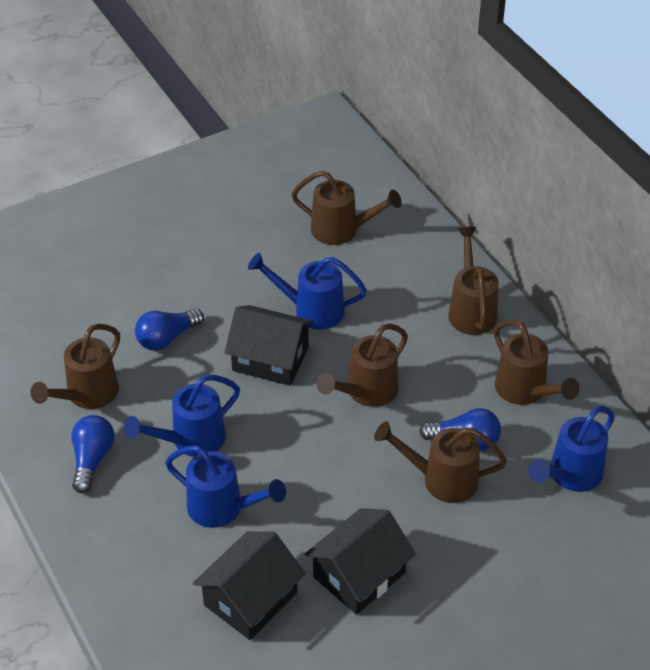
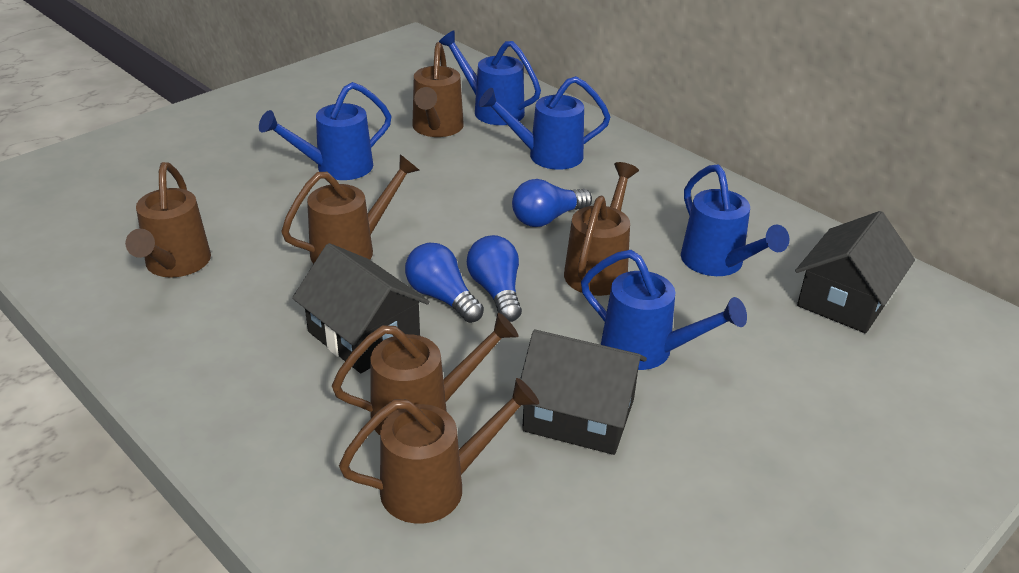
blue watering can: 4 -> 5

